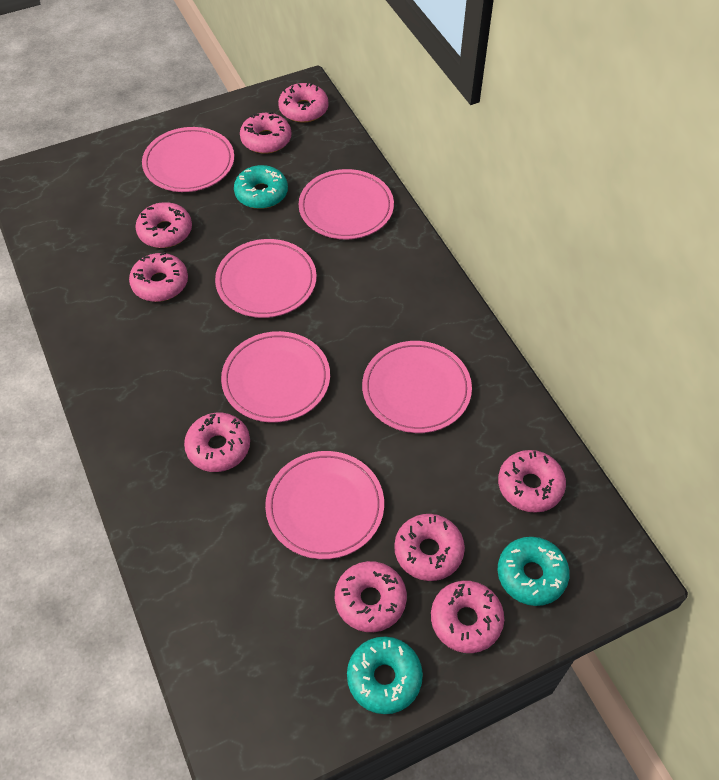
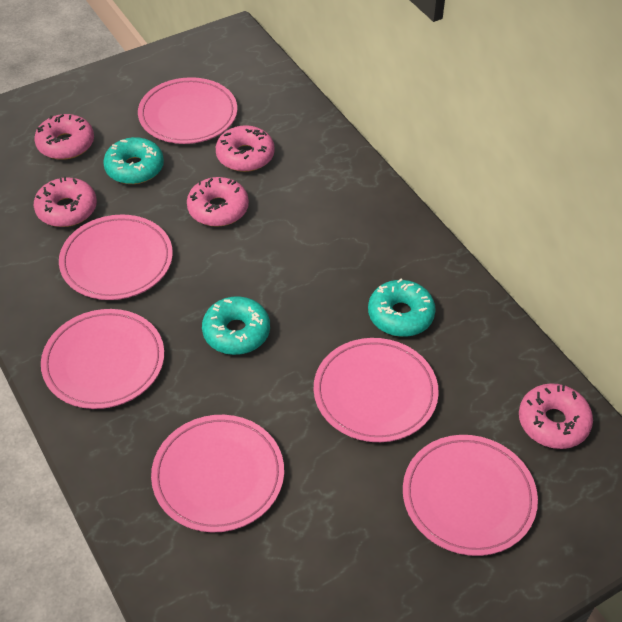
pink donut: 9 -> 5

